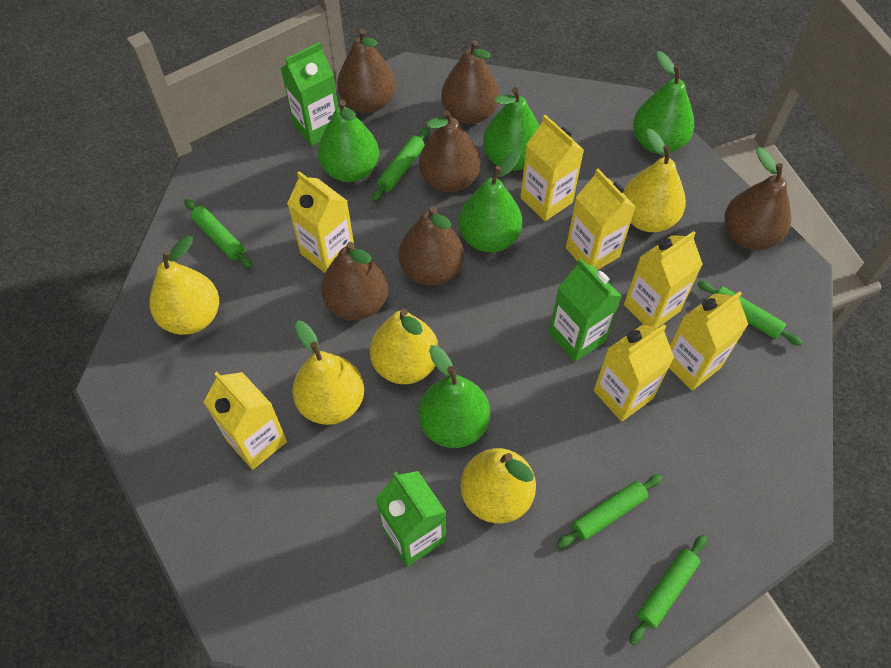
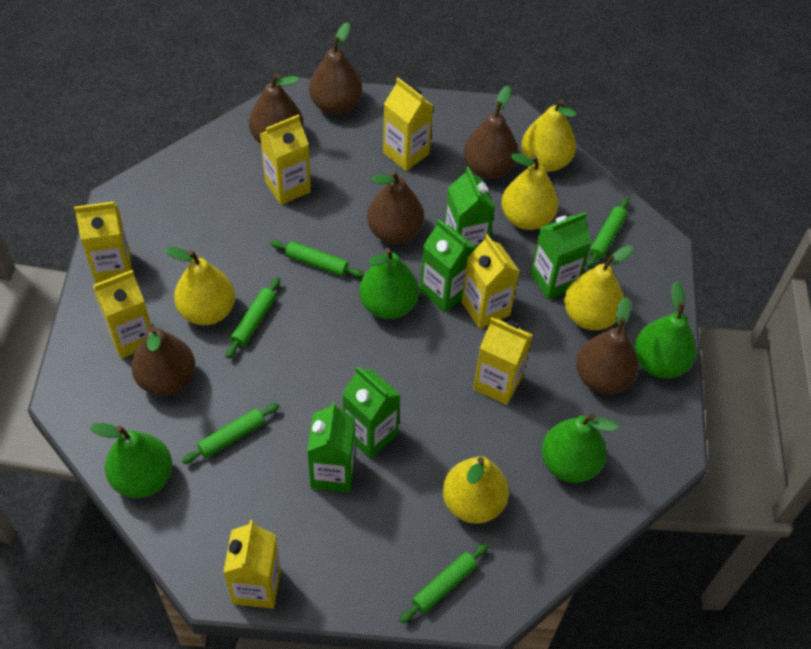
green carton: 3 -> 5
green pear: 5 -> 4

